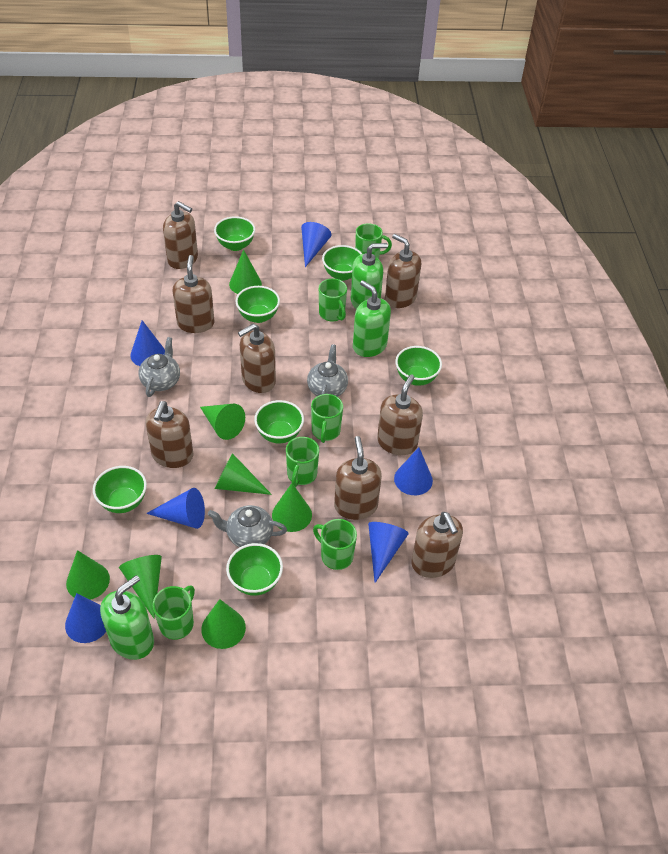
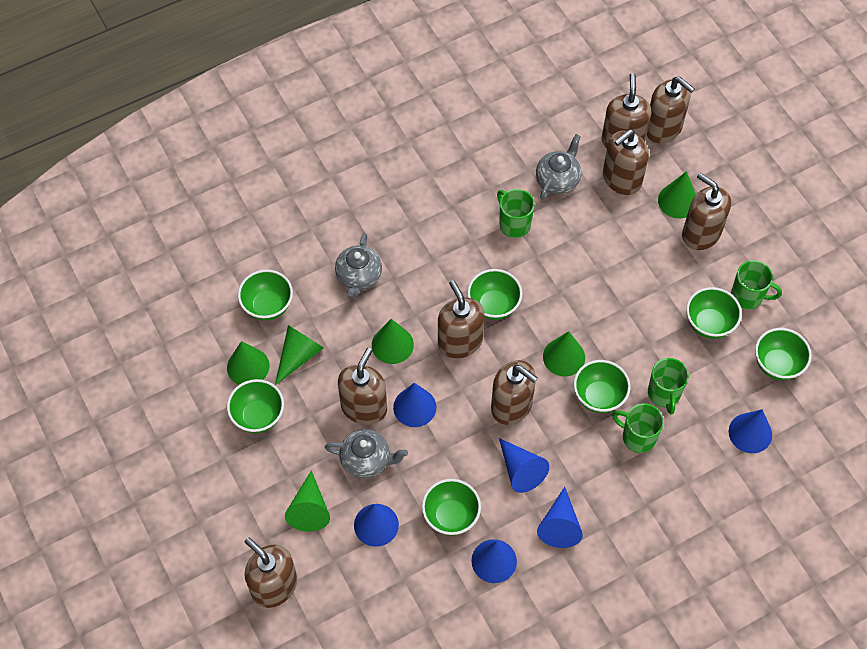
green cone: 7 -> 6
green mug: 6 -> 4
green soap dispenser: 3 -> 0

